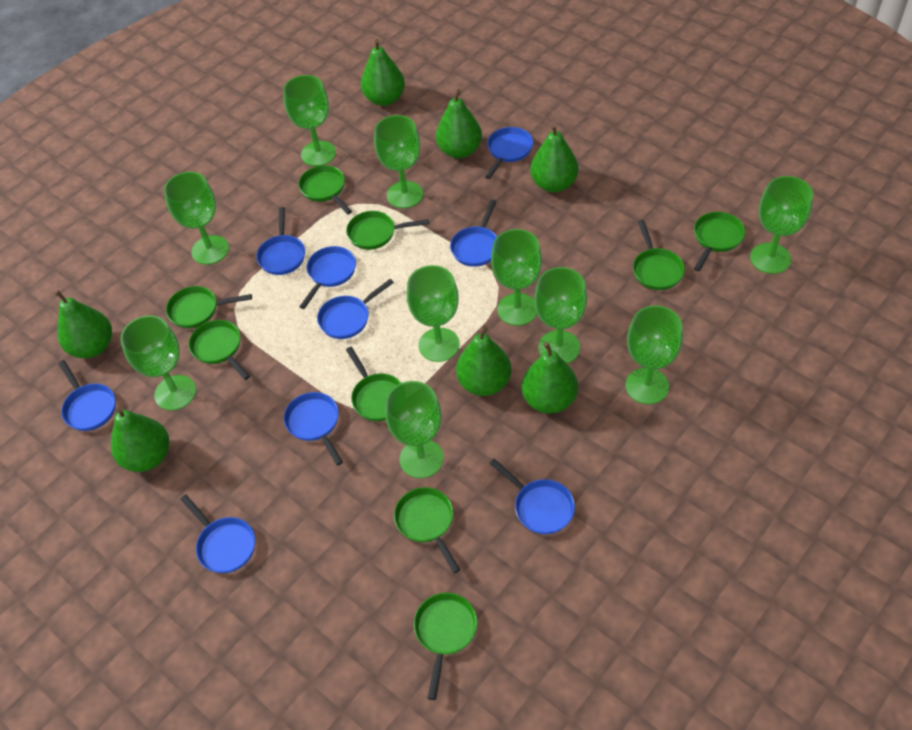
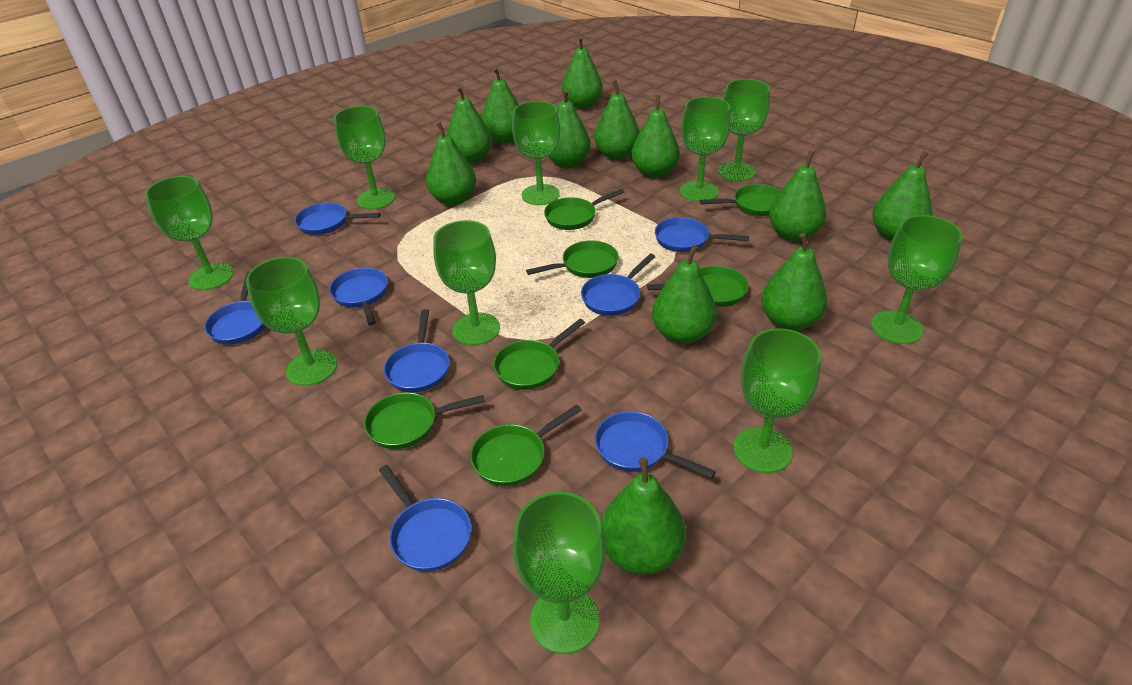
blue pan: 9 -> 8
green pan: 9 -> 7
green pear: 7 -> 12

